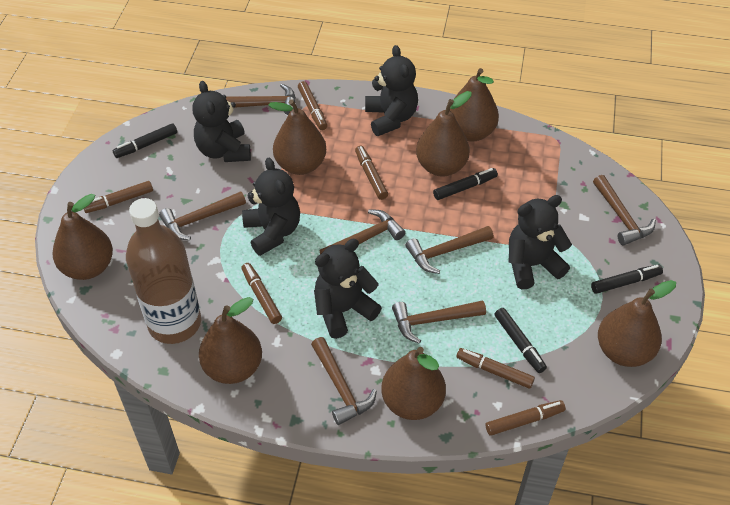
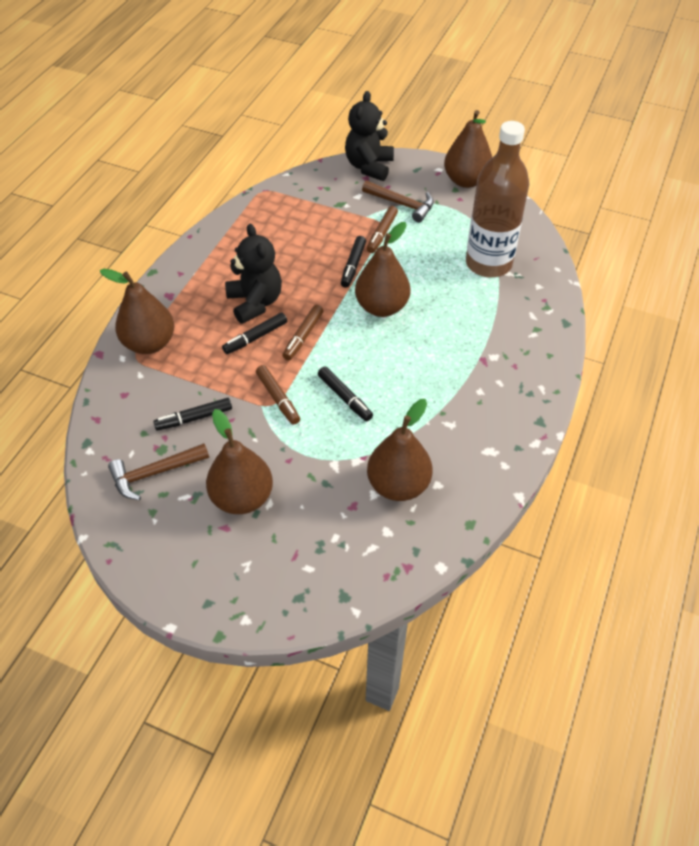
black teddy bear: 5 -> 2
brown hammer: 7 -> 2
brown marker: 6 -> 3
brown pear: 7 -> 5

